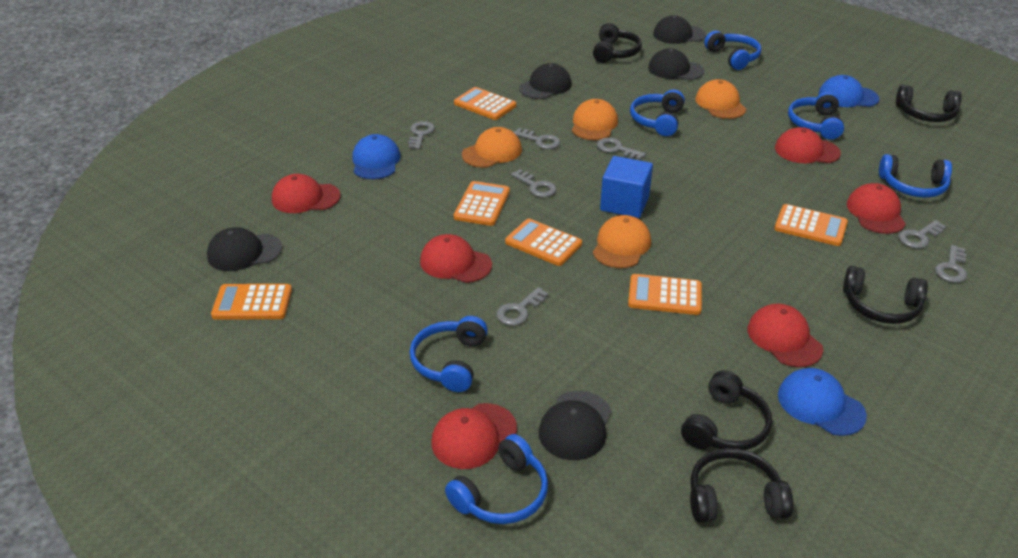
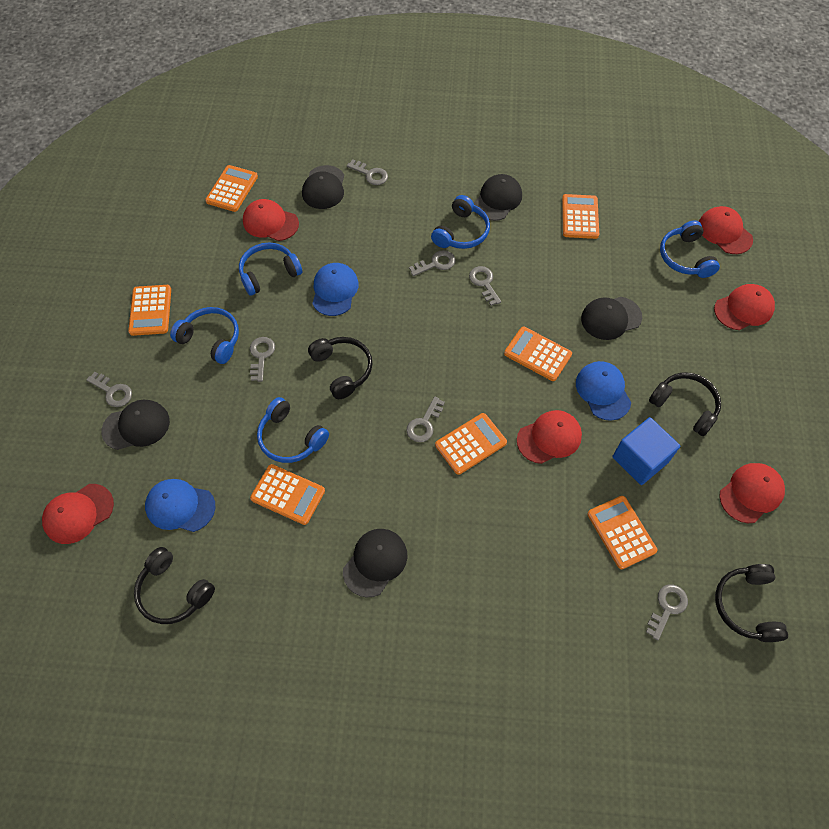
black headphones: 5 -> 4
blue headphones: 6 -> 5
orange calculator: 6 -> 7
orange cap: 4 -> 0

